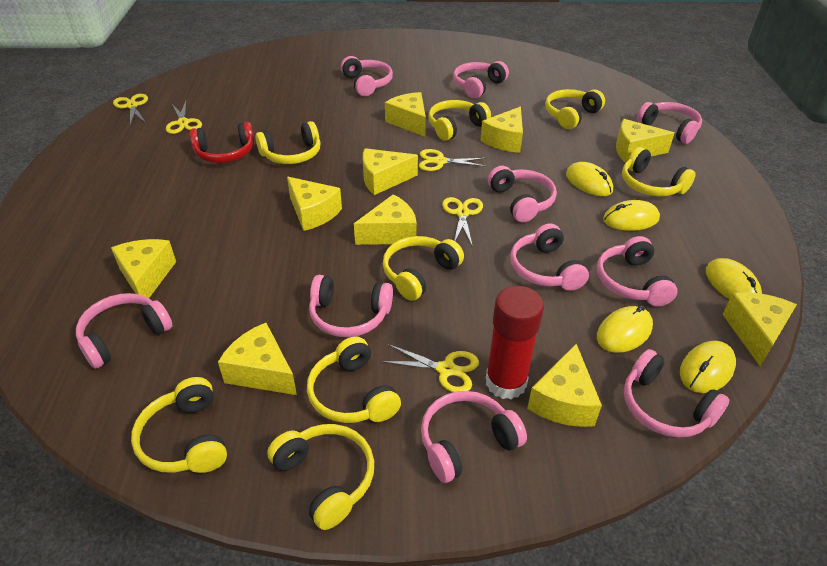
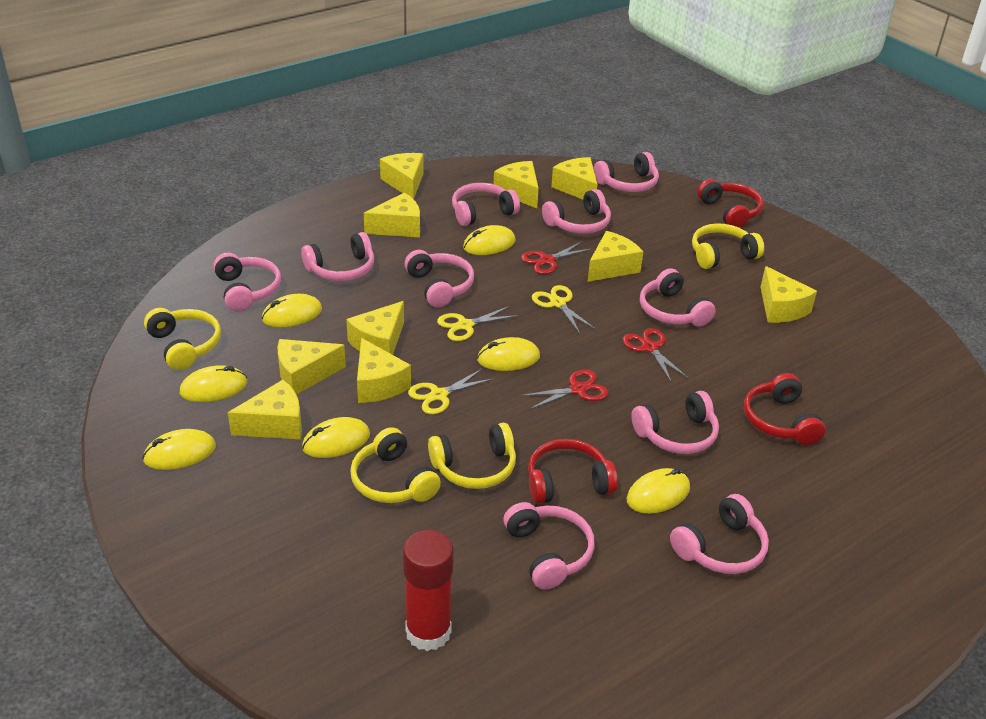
red headphones: 1 -> 3
red scissors: 0 -> 3
yellow headphones: 8 -> 4
yellow mouse: 5 -> 7
yellow scissors: 5 -> 3

